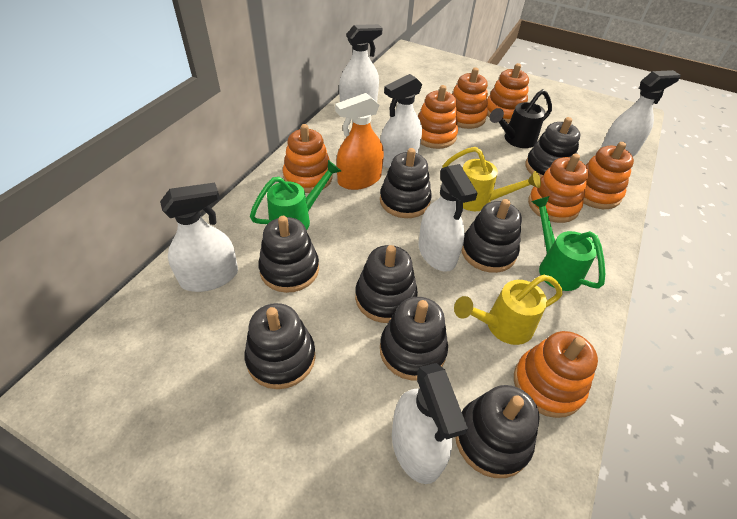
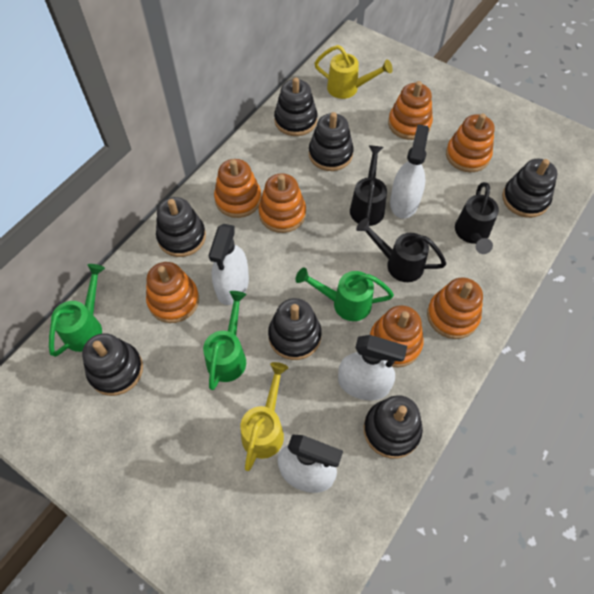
black stacking toy: 8 -> 7
black watering can: 1 -> 3
green watering can: 2 -> 3
orange spray bottle: 1 -> 0
white spray bottle: 6 -> 4

